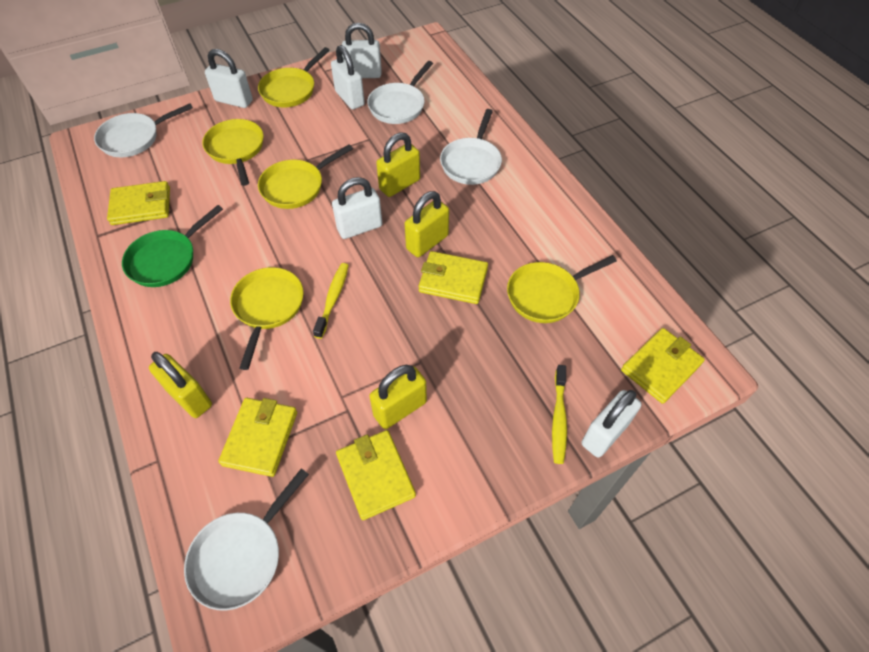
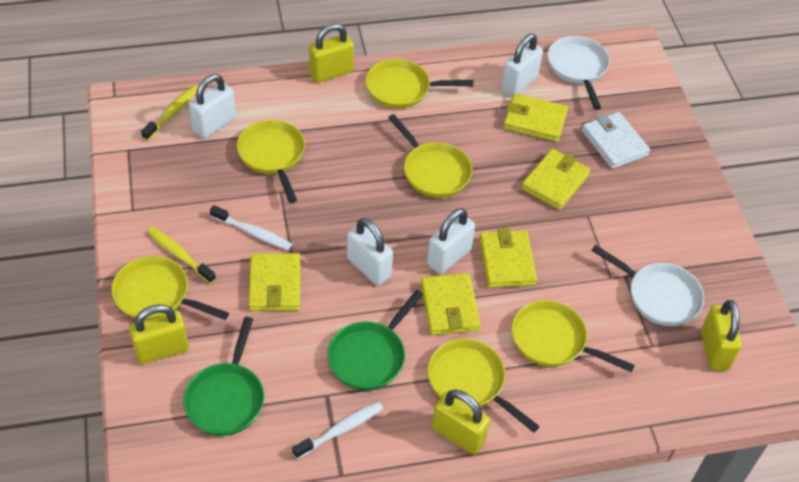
green pan: 1 -> 2
white padlock: 5 -> 4
white pan: 4 -> 2
white toothbrush: 0 -> 2
white wallet: 0 -> 1
yellow pan: 5 -> 6

